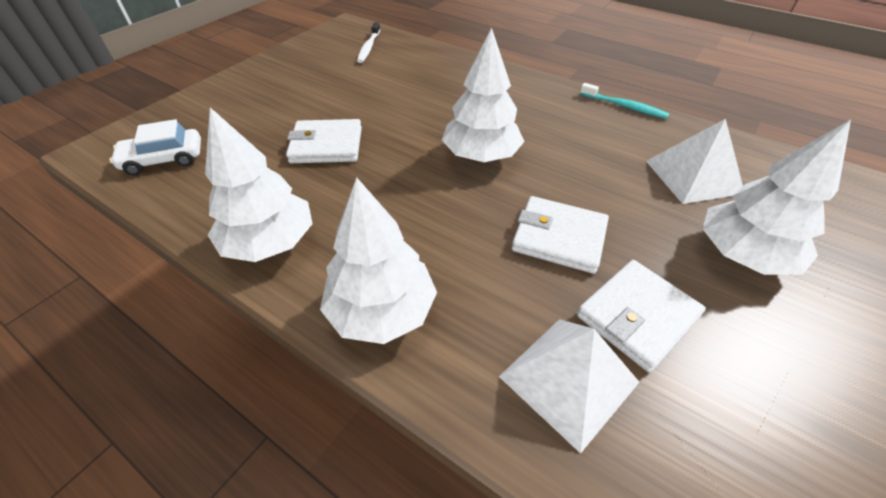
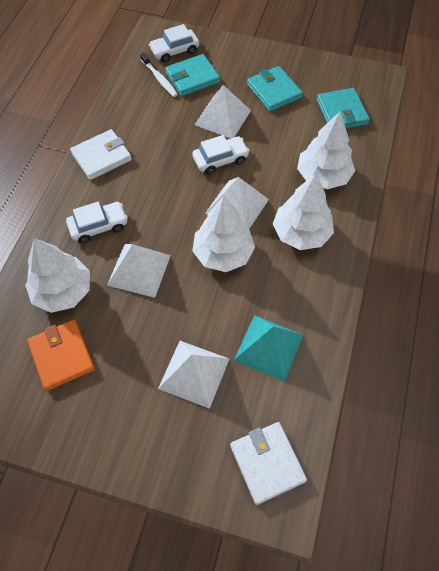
orange wallet: 0 -> 1
turquoise pyramid: 0 -> 1
turquoise toothbrush: 1 -> 0
turquoise wallet: 0 -> 3
white car: 1 -> 3
white pyramid: 2 -> 4
white wallet: 3 -> 2

